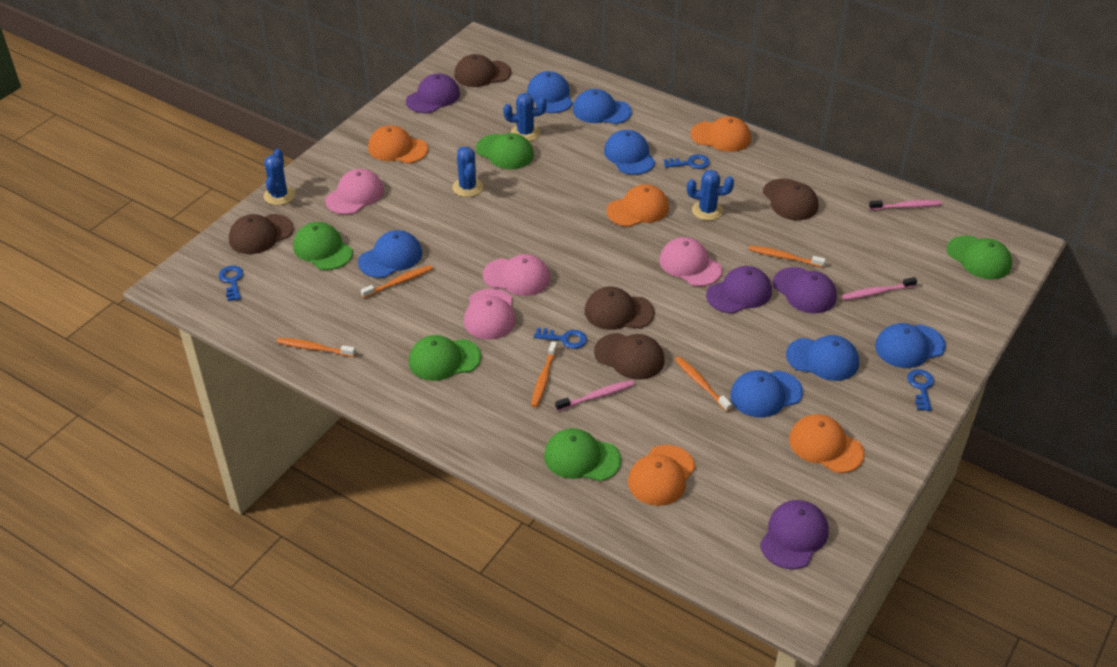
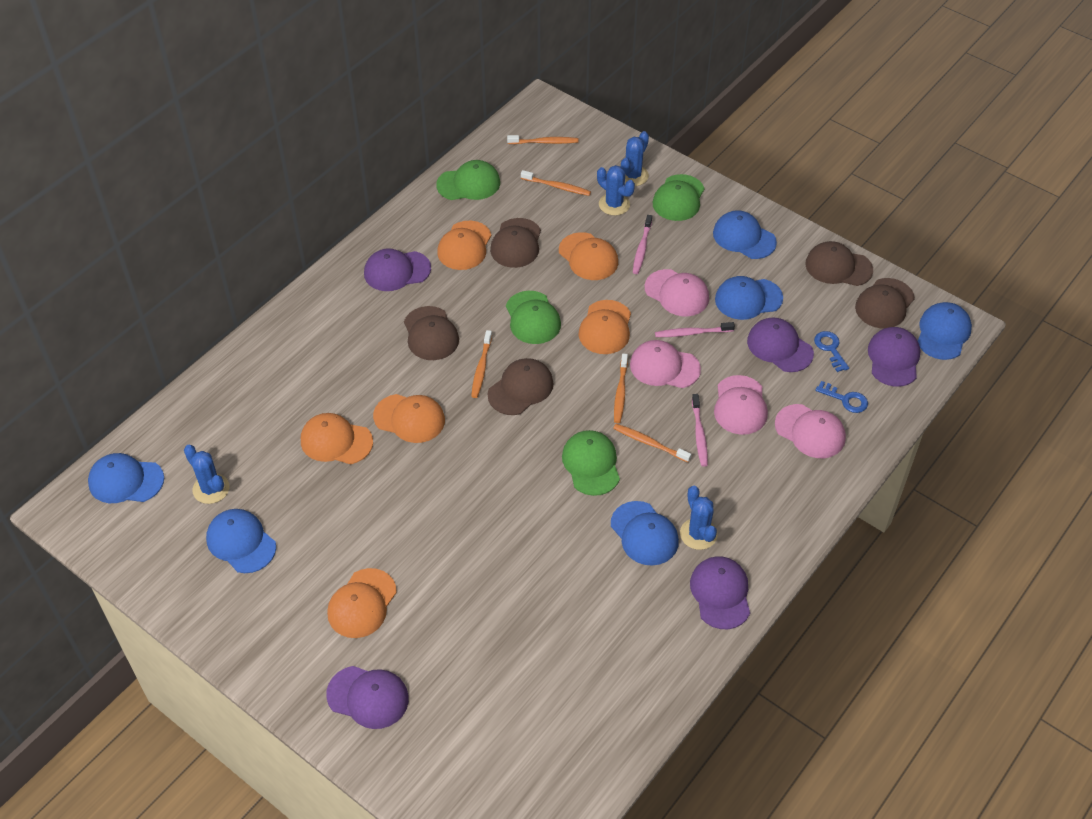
blue cap: 7 -> 6
blue key: 4 -> 2
green cap: 5 -> 4
orange cap: 5 -> 6
purple cap: 4 -> 5

